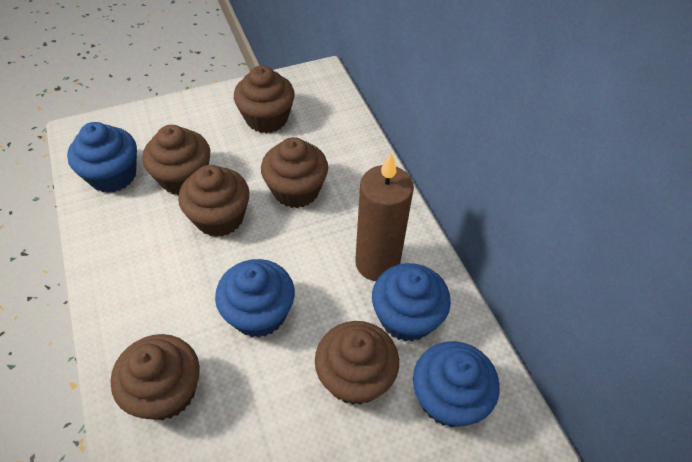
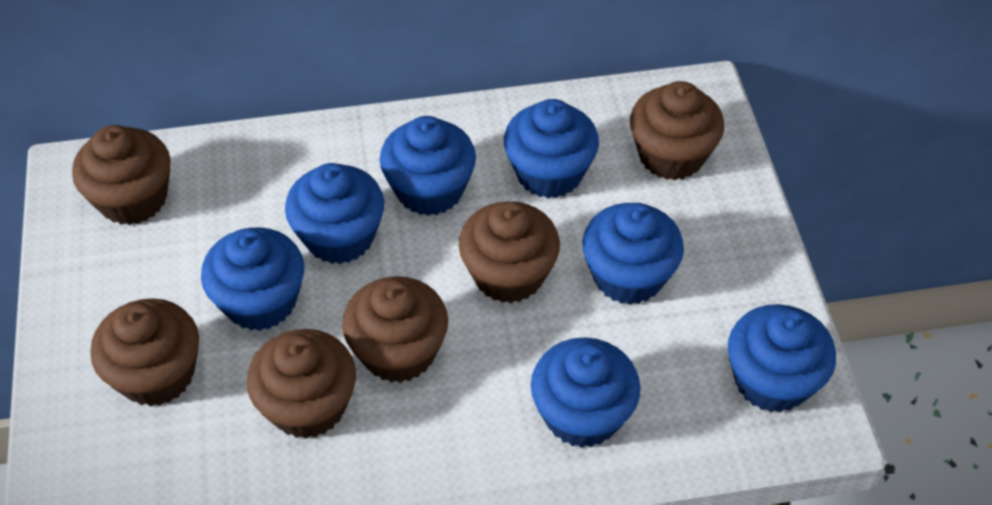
blue cupcake: 4 -> 7
brown candle: 1 -> 0

